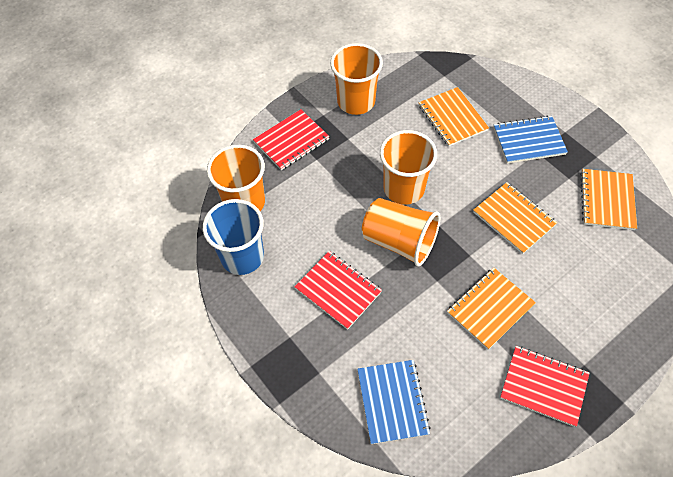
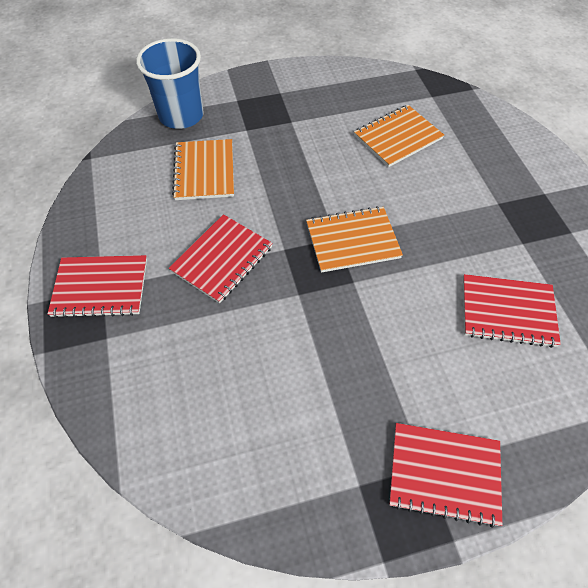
blue notebook: 2 -> 0
orange cup: 4 -> 0
orange notebook: 4 -> 3
red notebook: 3 -> 4

